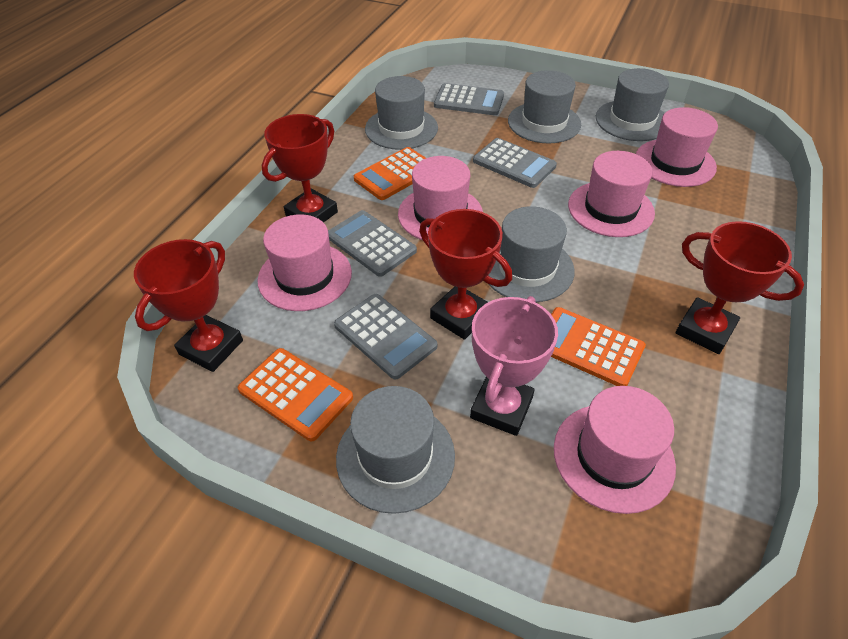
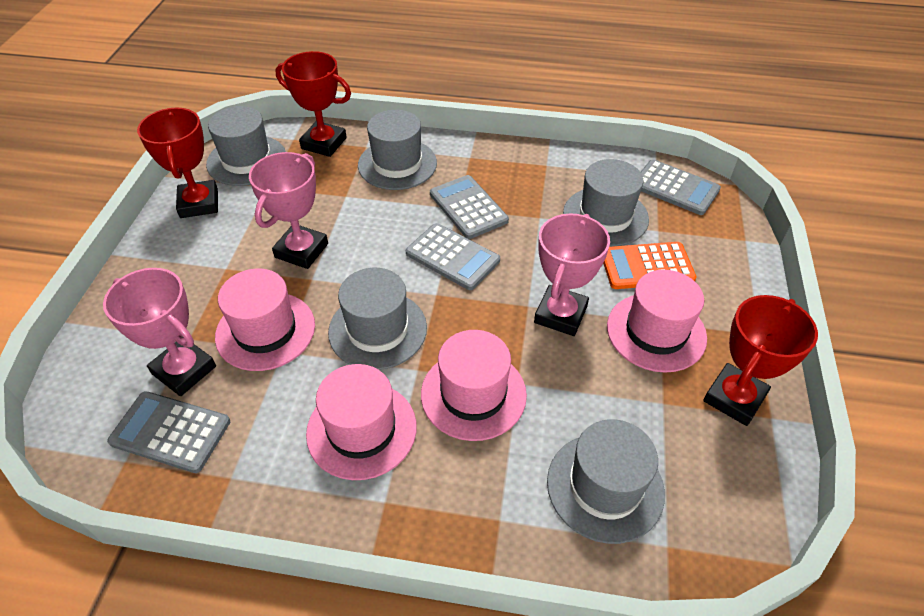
orange calculator: 3 -> 1
pink hat: 5 -> 4
pink trophy: 1 -> 3
red trophy: 4 -> 3

